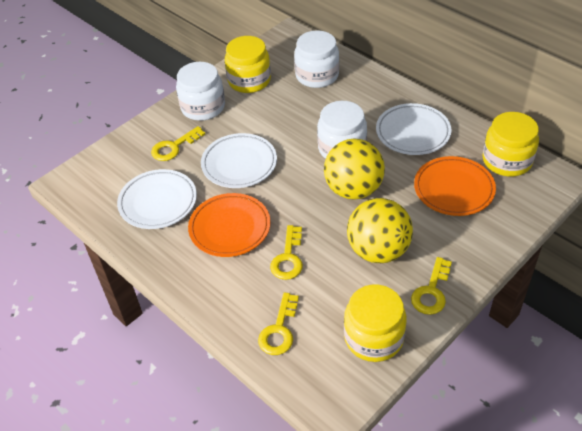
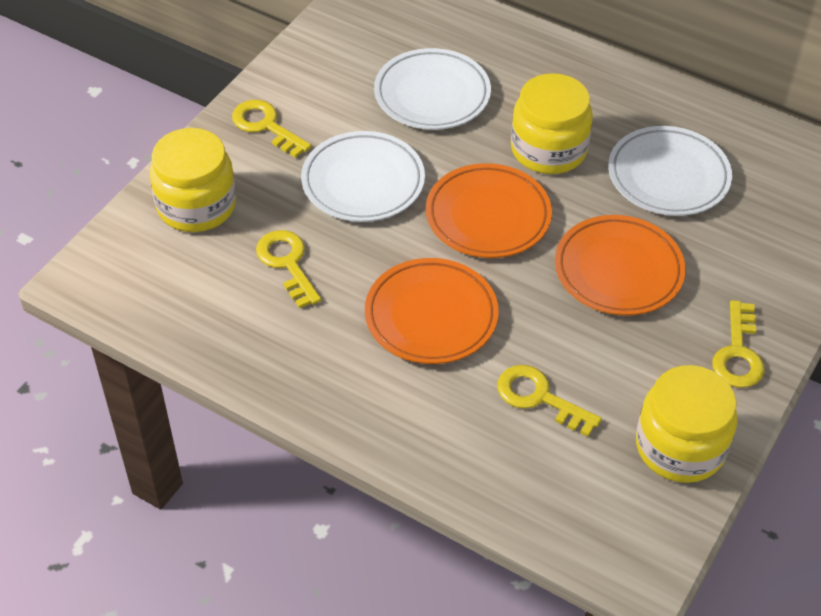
orange plate: 2 -> 3
white jar: 3 -> 0
yellow ball: 2 -> 0

